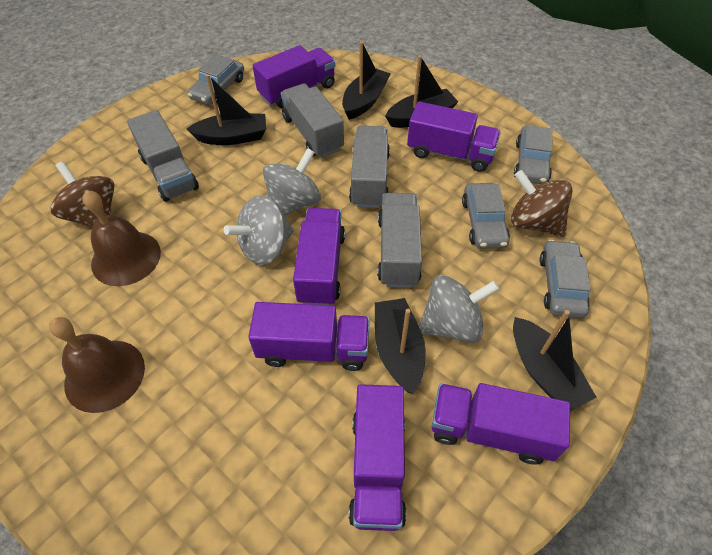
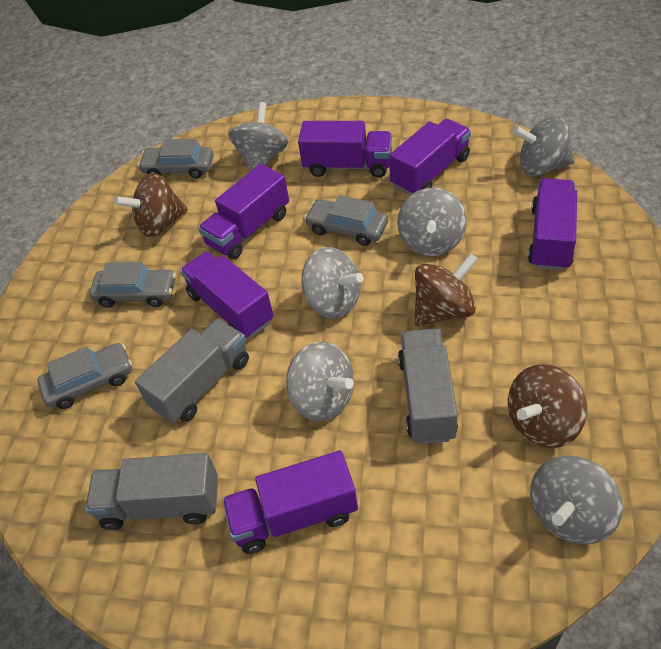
black boat: 5 -> 0
brown bell: 2 -> 0
brown spinning top: 2 -> 3
grey spinning top: 3 -> 6
grey truck: 4 -> 3

